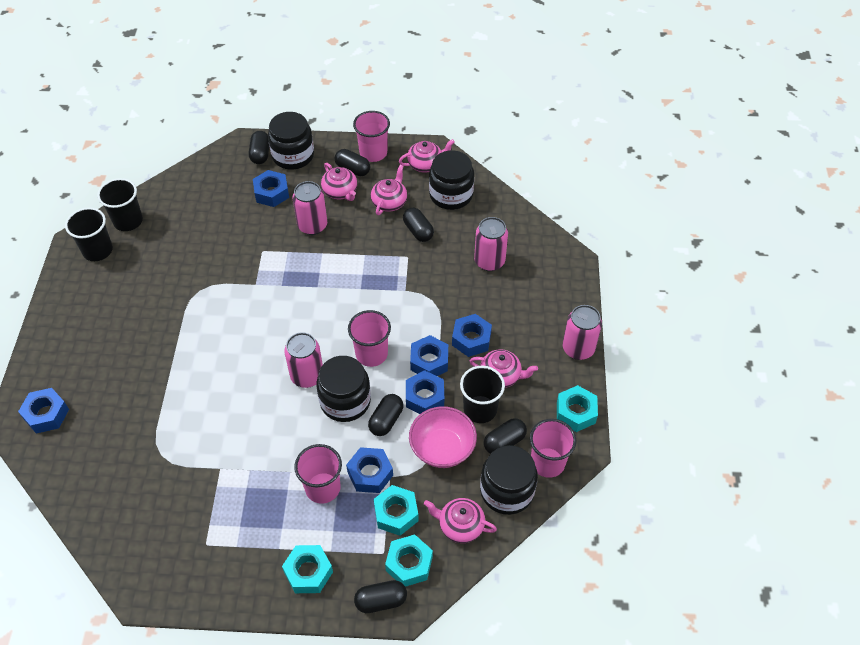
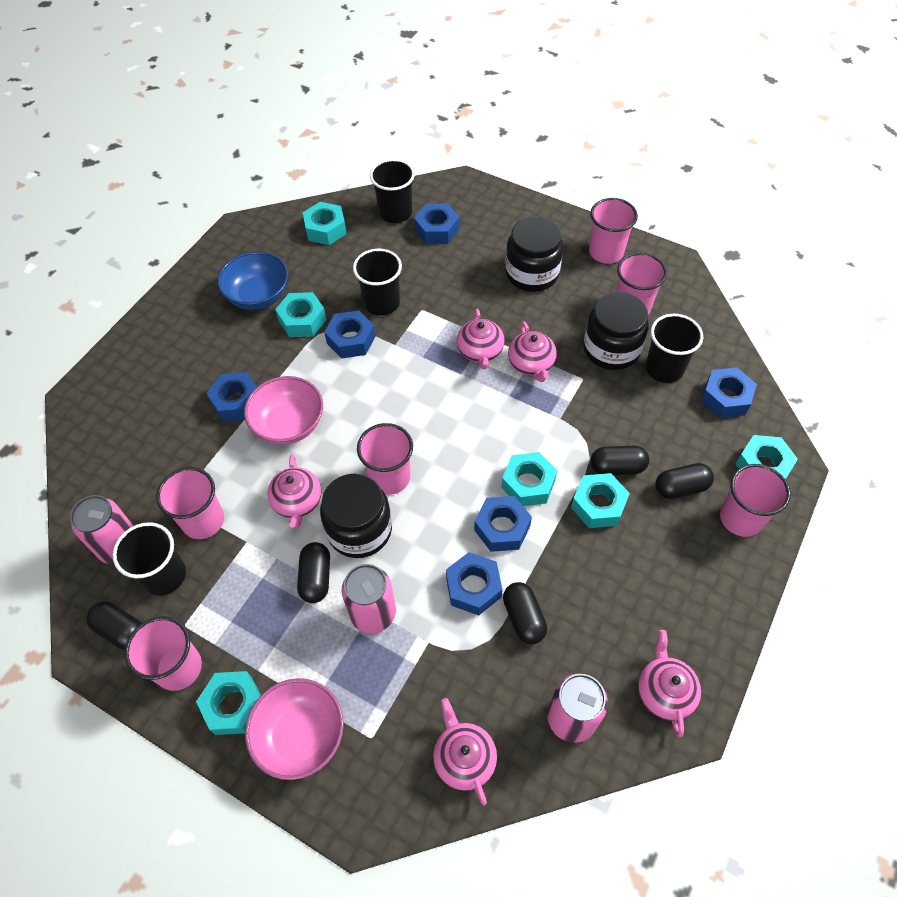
black capsule: 6 -> 5
black cup: 3 -> 4
black jar: 4 -> 3
blue bowl: 0 -> 1
pink bowl: 1 -> 2
pink can: 4 -> 3
pink cup: 4 -> 6
turquoise nut: 4 -> 6

